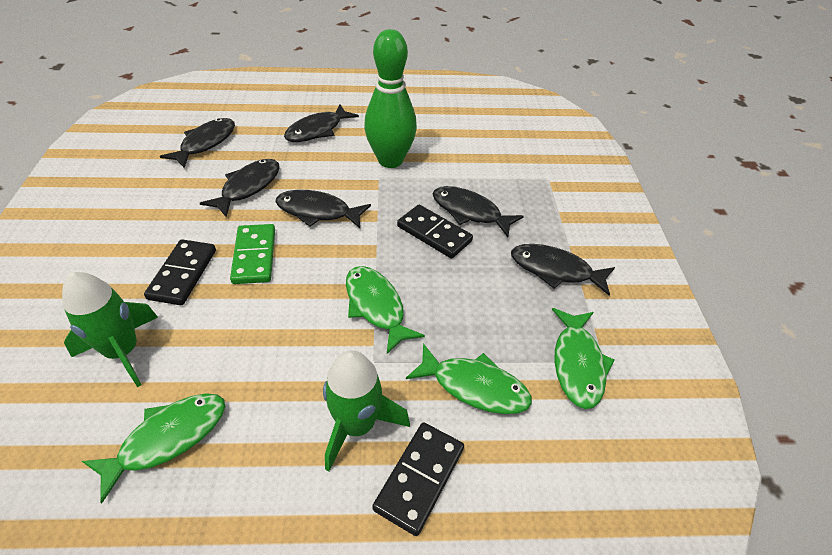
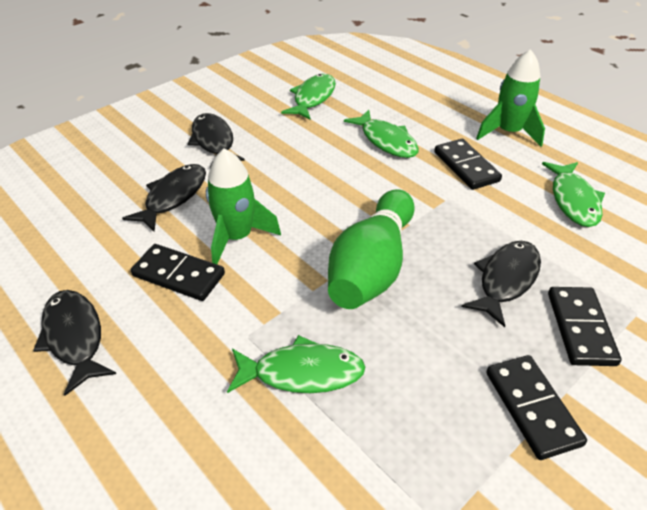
black domino: 3 -> 4
black fish: 6 -> 4
green domino: 1 -> 0

